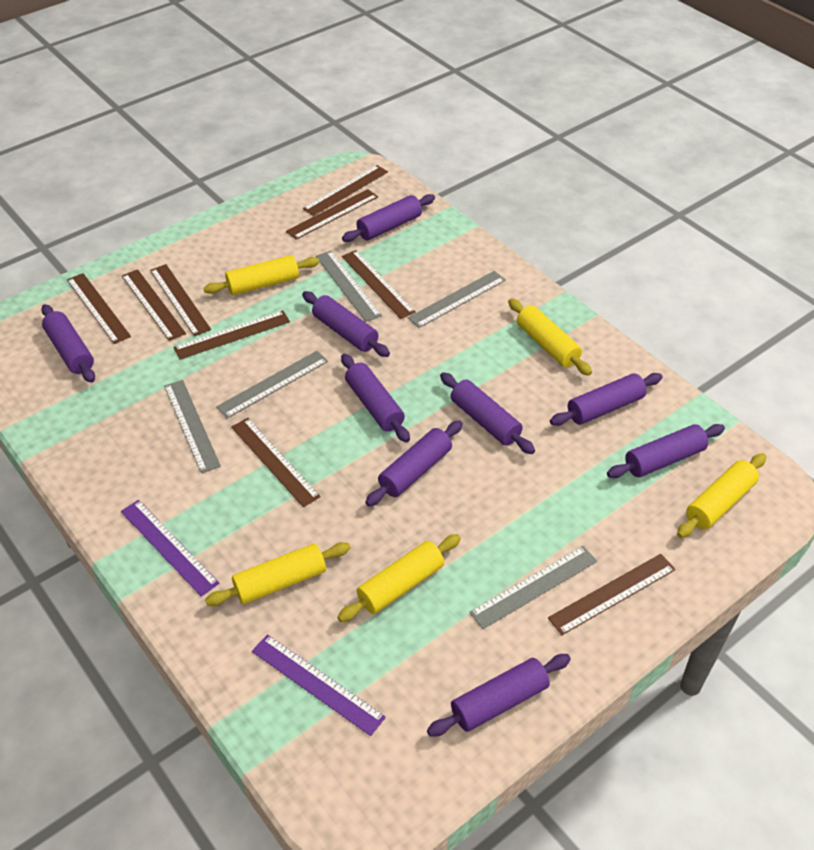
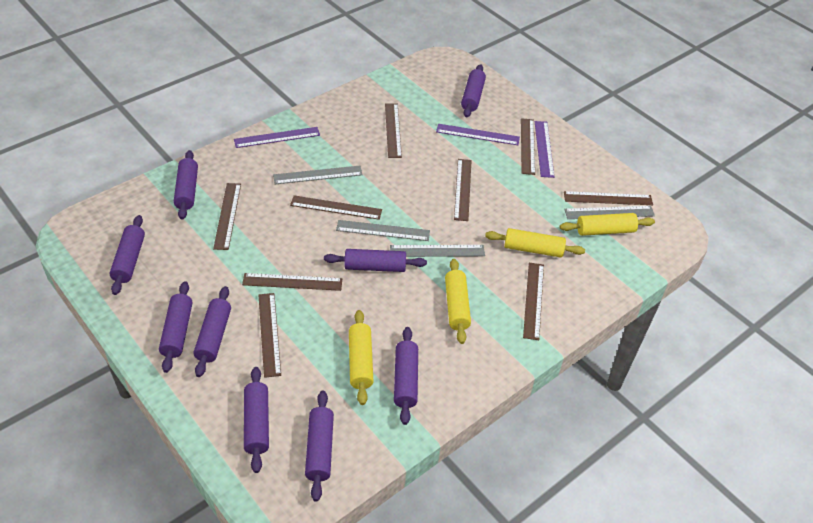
grey ruler: 5 -> 4
purple ruler: 2 -> 3
yellow rolling pin: 5 -> 4

